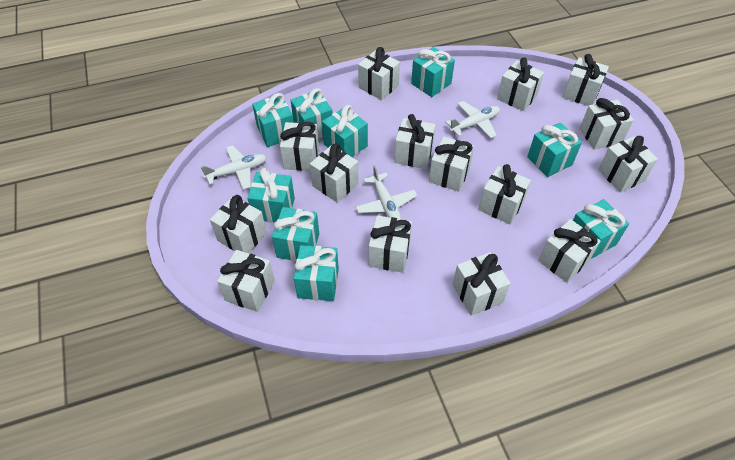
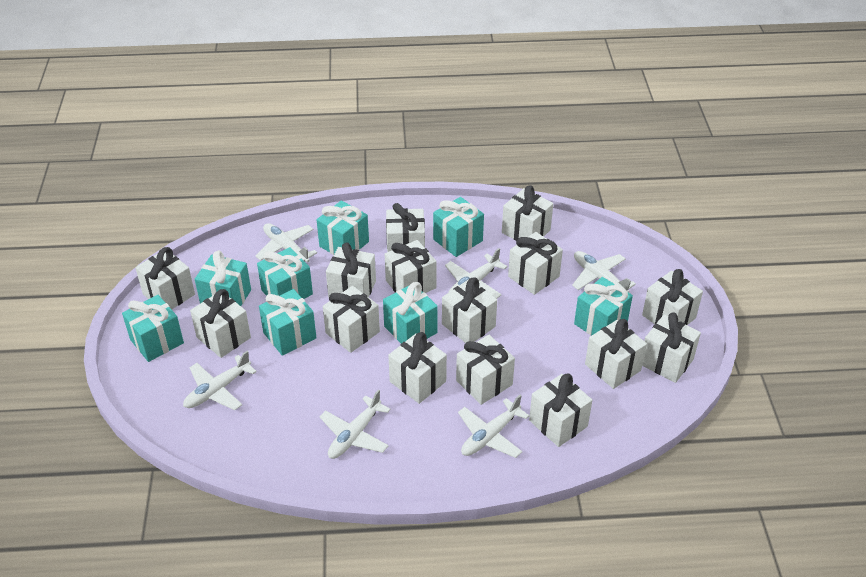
turquoise gift: 9 -> 8
white plane: 3 -> 6

